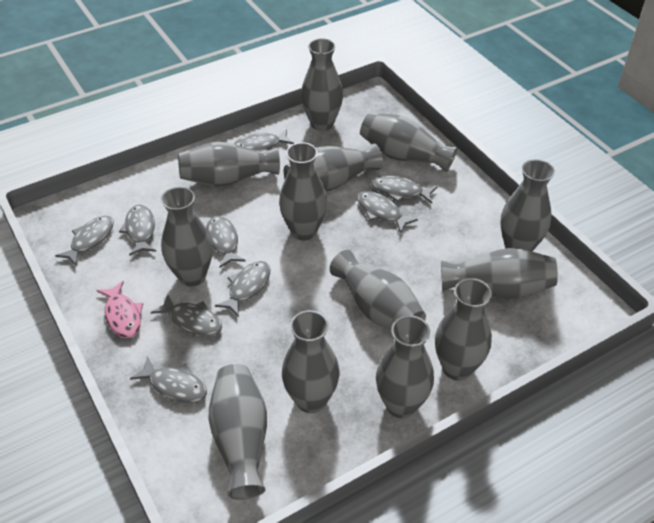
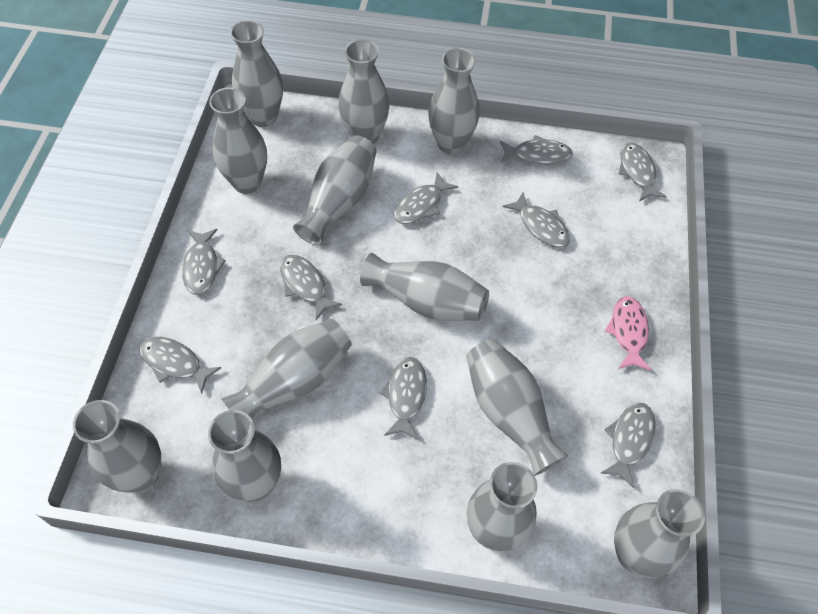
grey vase: 13 -> 12

